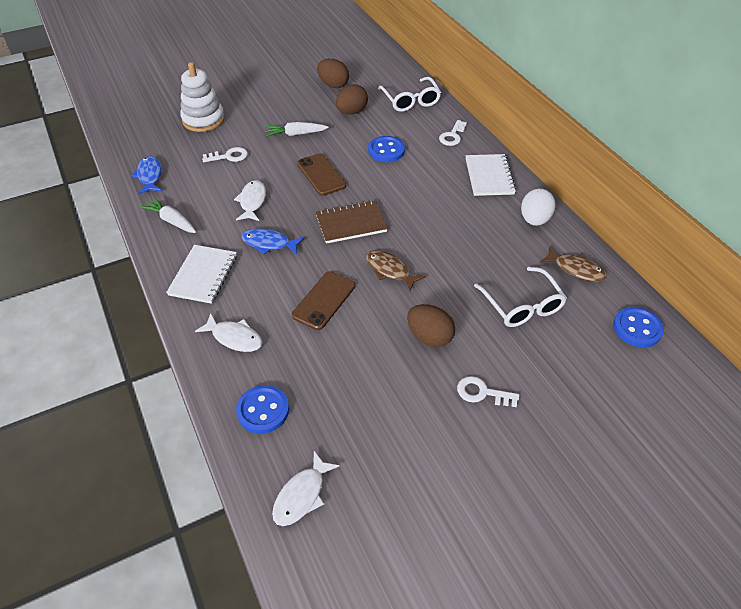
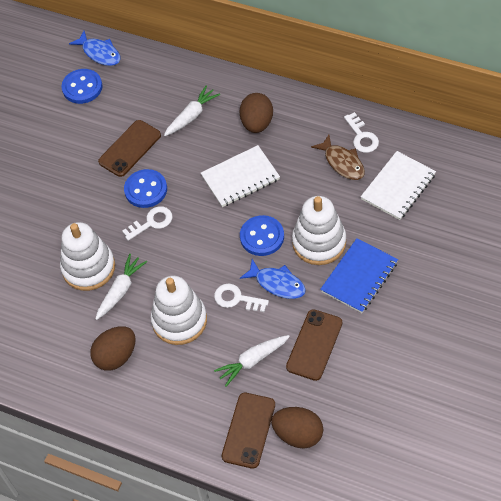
blue notebook: 0 -> 1
brown fish: 2 -> 1
brown notebook: 1 -> 0
brown phone: 2 -> 3
white carrot: 2 -> 3
white egg: 1 -> 0
white fish: 3 -> 0
white glasses: 2 -> 0
white stacking toy: 1 -> 3

